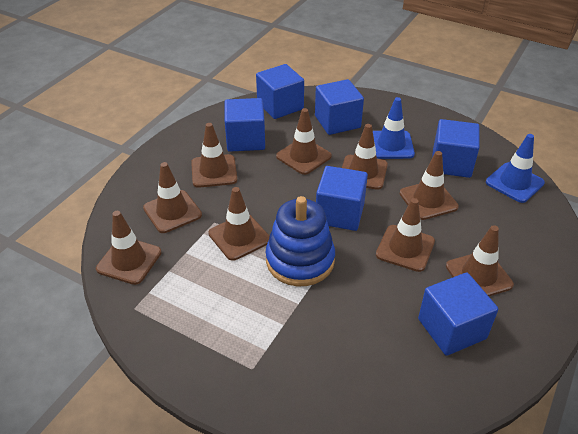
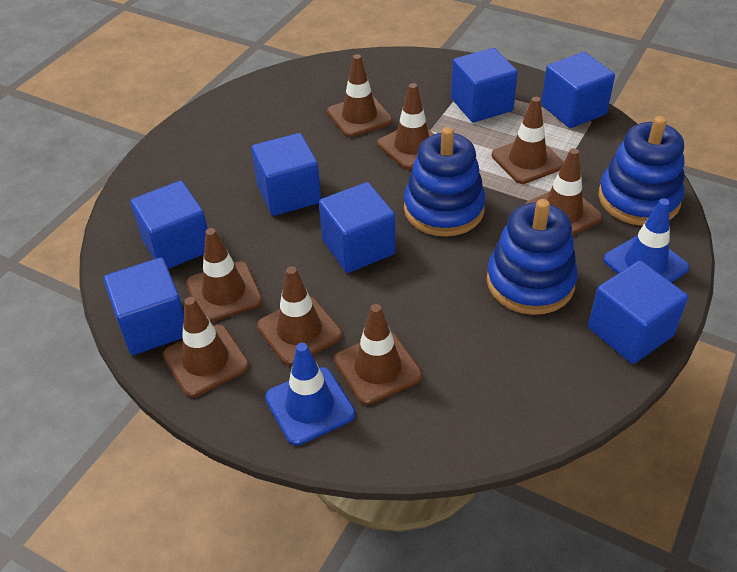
blue cube: 6 -> 7
blue stacking toy: 1 -> 3
brown traffic cone: 9 -> 8

